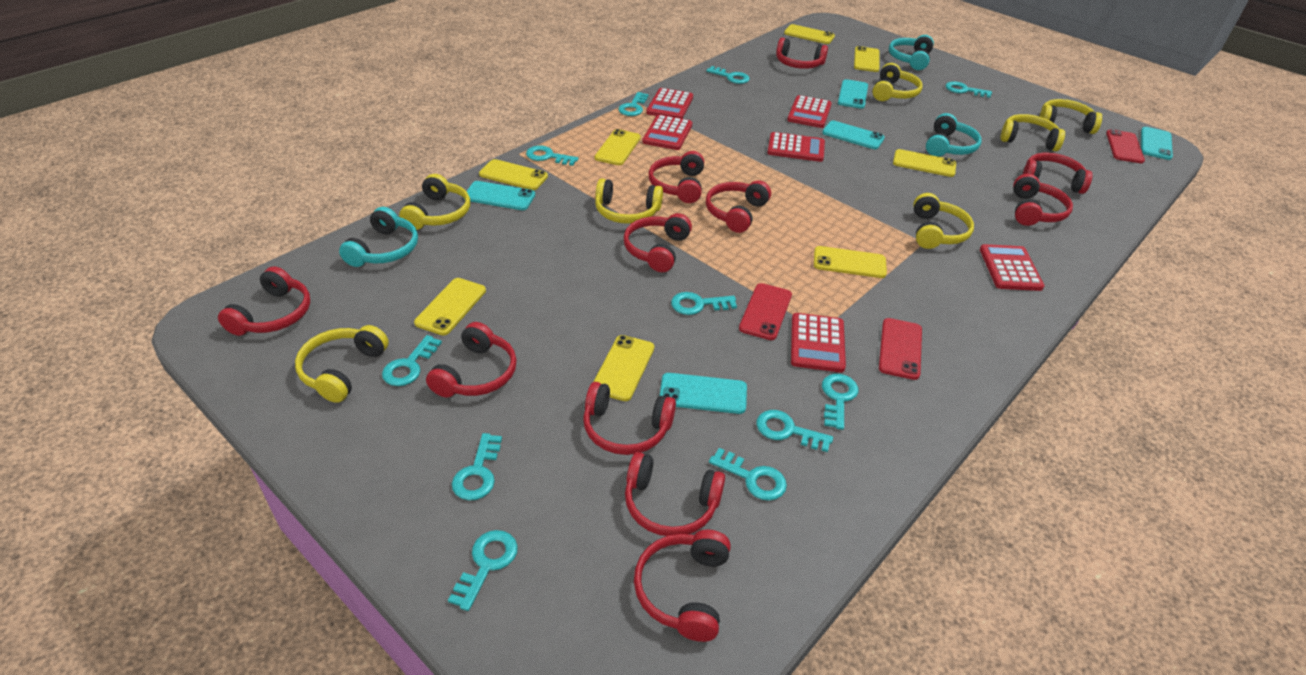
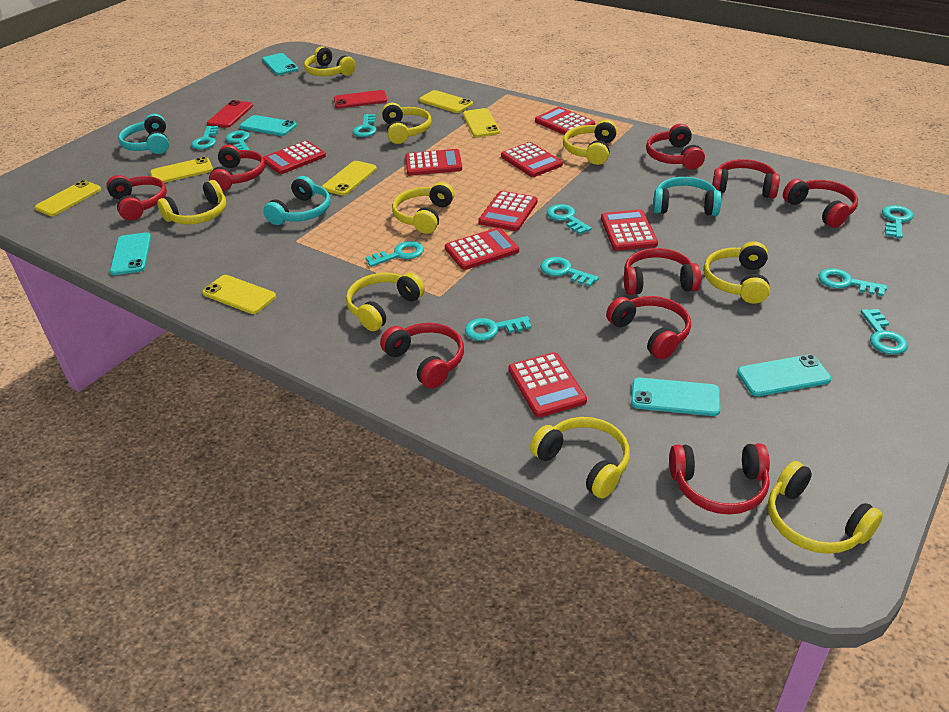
red calculator: 6 -> 8
red headphones: 11 -> 9
red phone: 3 -> 2
turquoise key: 11 -> 10
yellow headphones: 7 -> 9
yellow phone: 8 -> 6

